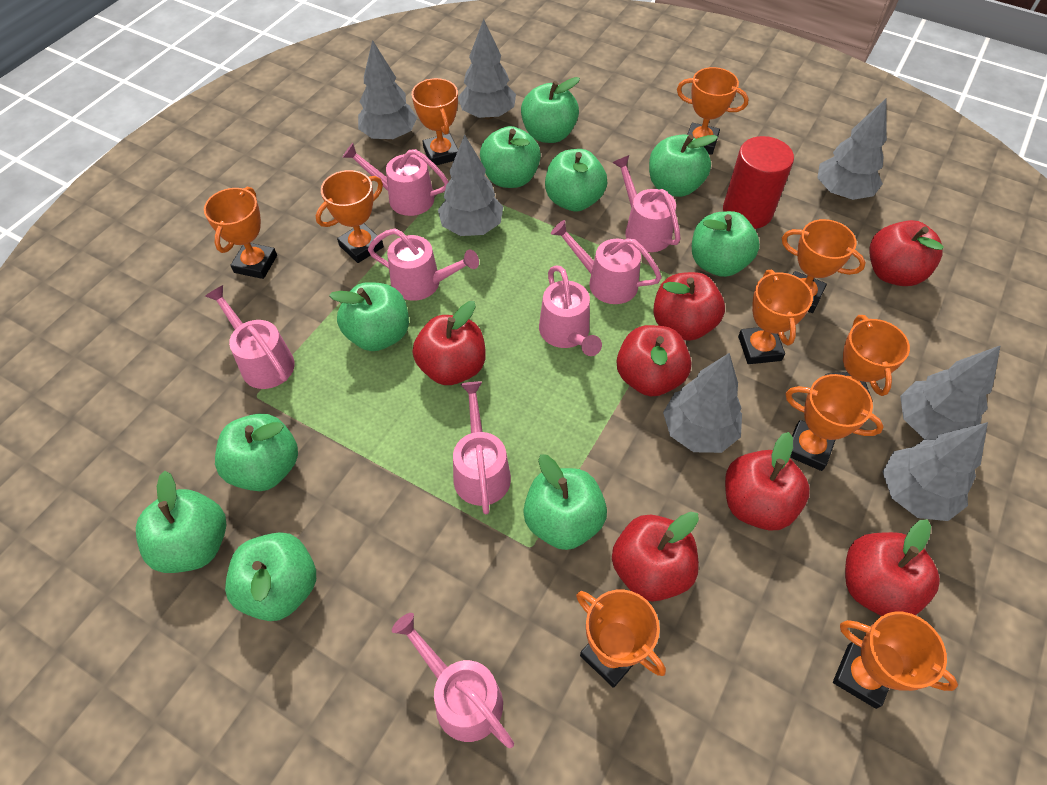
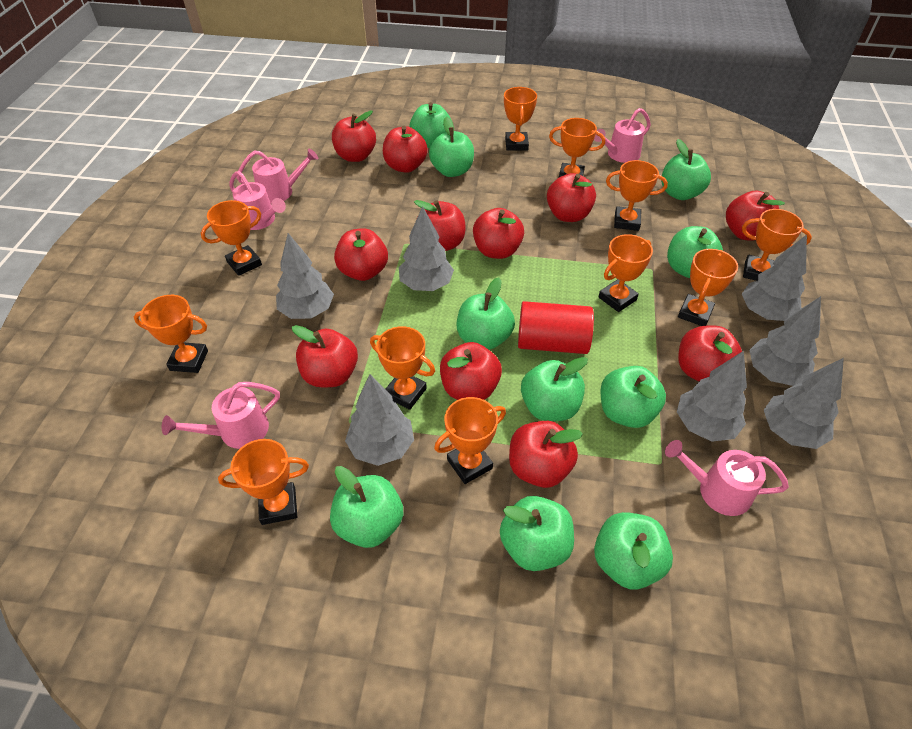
orange trophy: 10 -> 11
pink watering can: 8 -> 5
red apple: 7 -> 11

